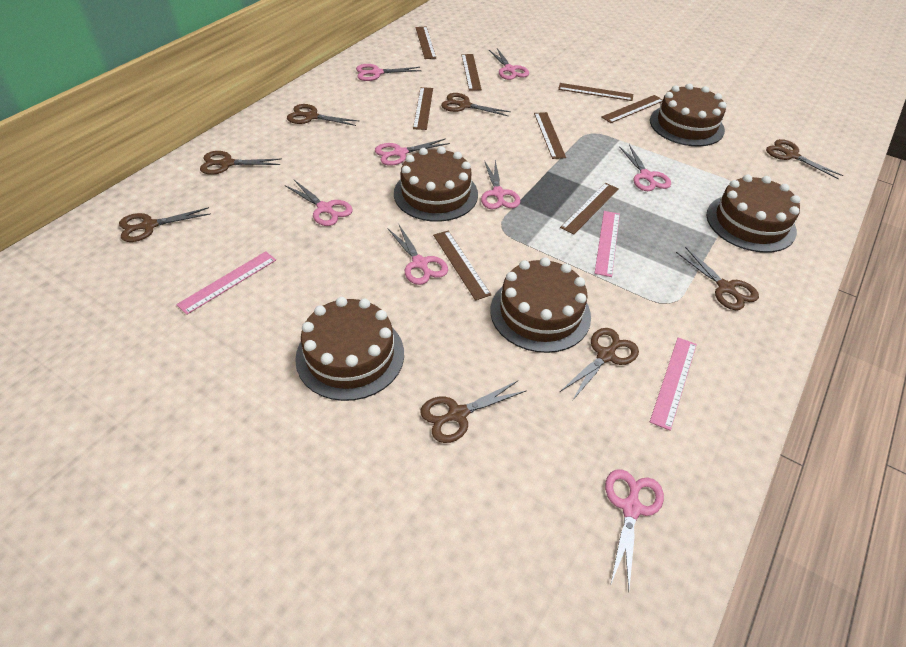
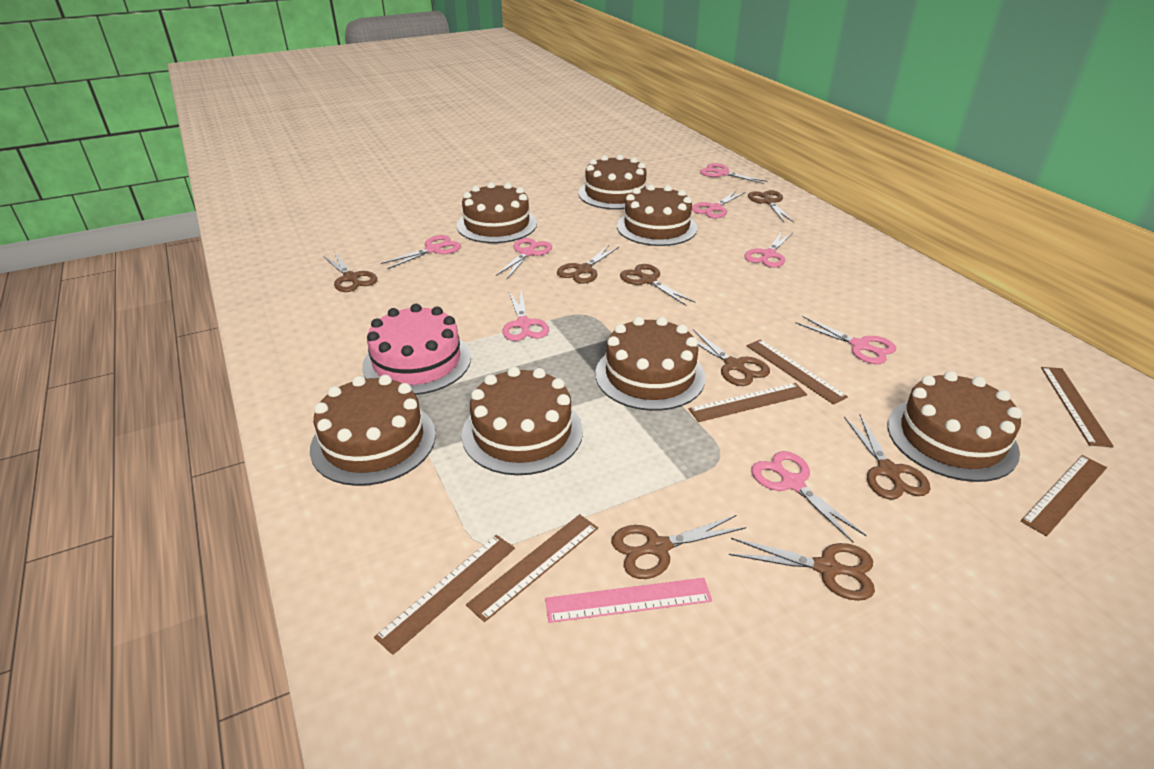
brown cake: 5 -> 7
brown ruler: 8 -> 6
pink cake: 0 -> 1
pink ruler: 3 -> 1

